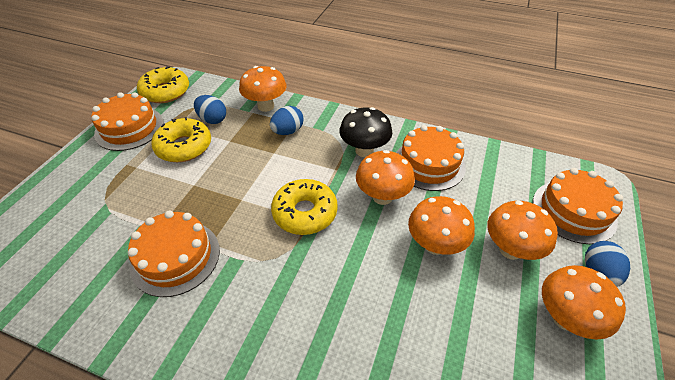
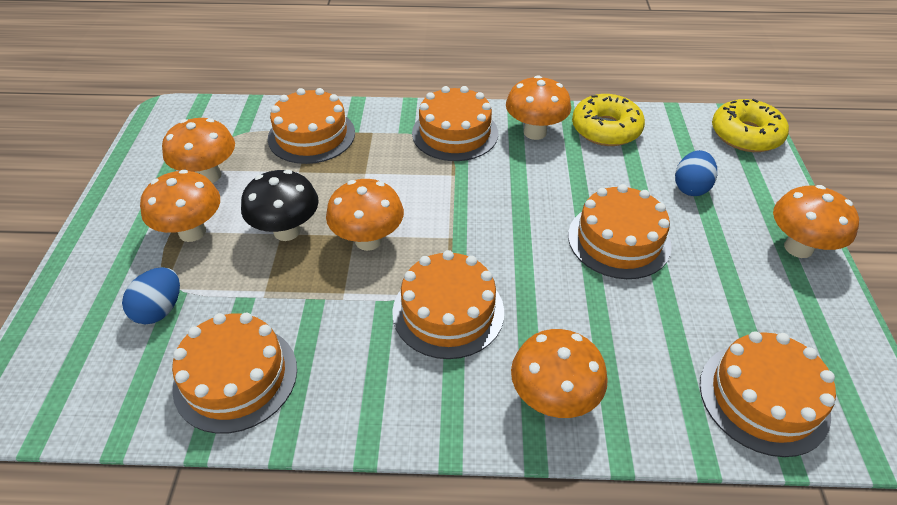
blue egg: 3 -> 2
orange cake: 4 -> 6
orange mushroom: 5 -> 6
yellow donut: 3 -> 2

